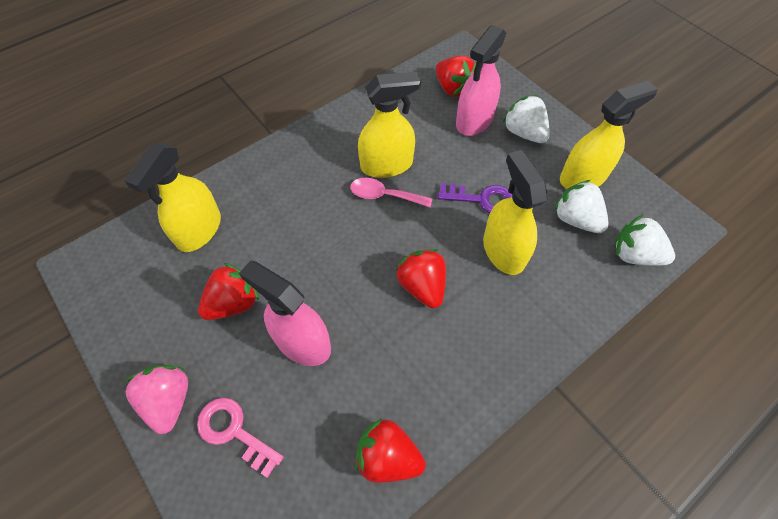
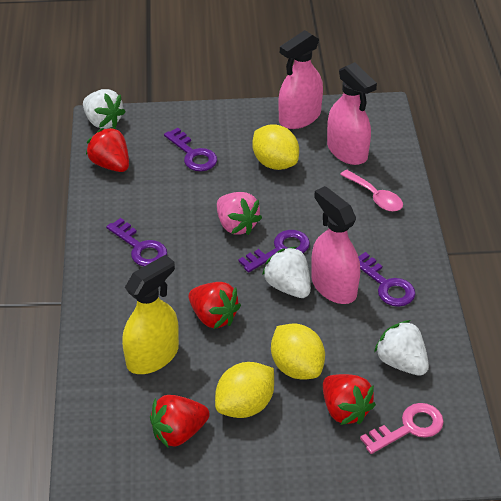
pink spray bottle: 2 -> 3
purple key: 1 -> 4
yellow lemon: 0 -> 3
yellow spray bottle: 4 -> 1

